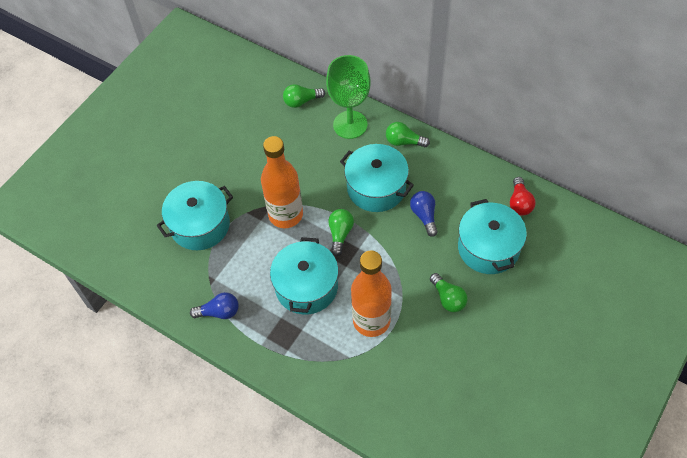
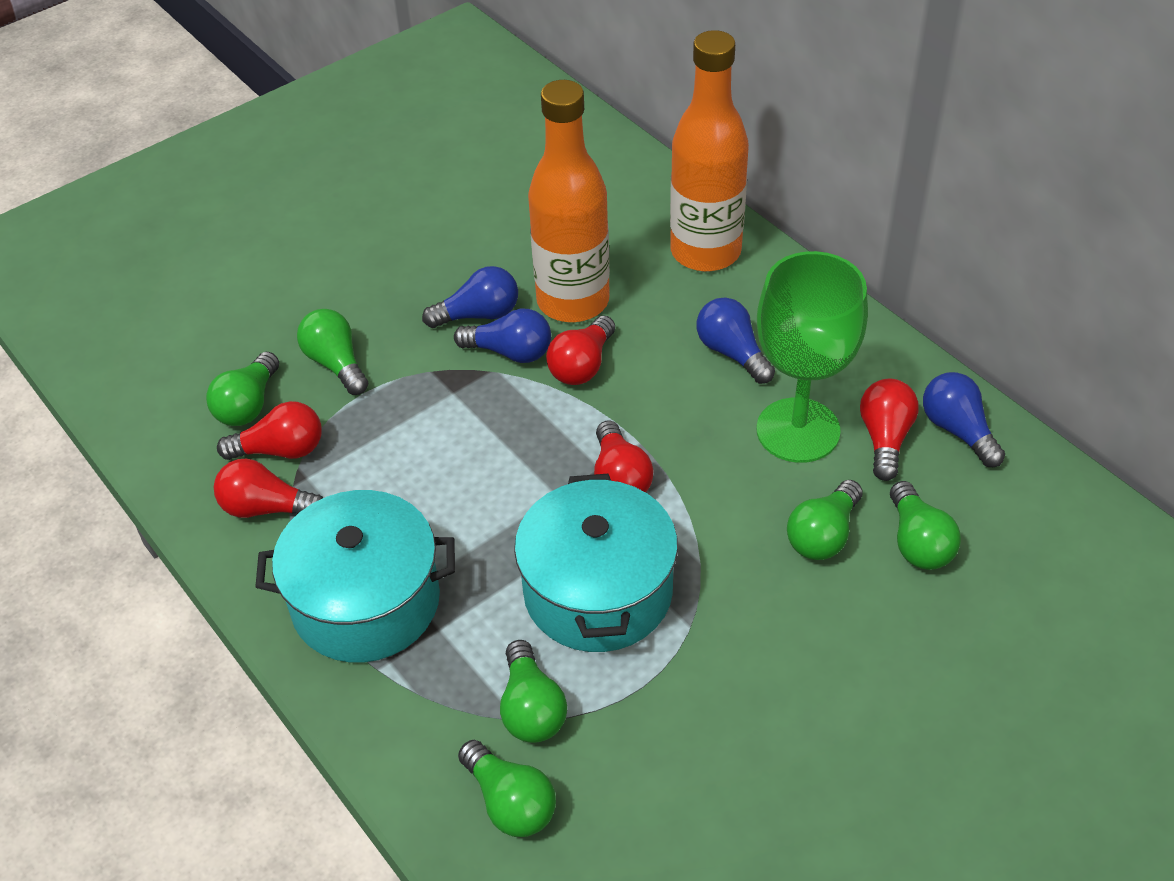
blue light bulb: 2 -> 4
green light bulb: 4 -> 6
red light bulb: 1 -> 5
turquoise pot: 4 -> 2

